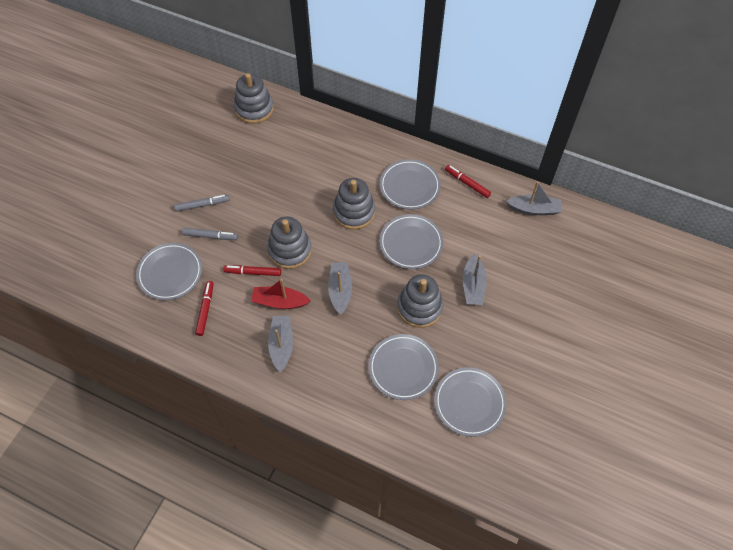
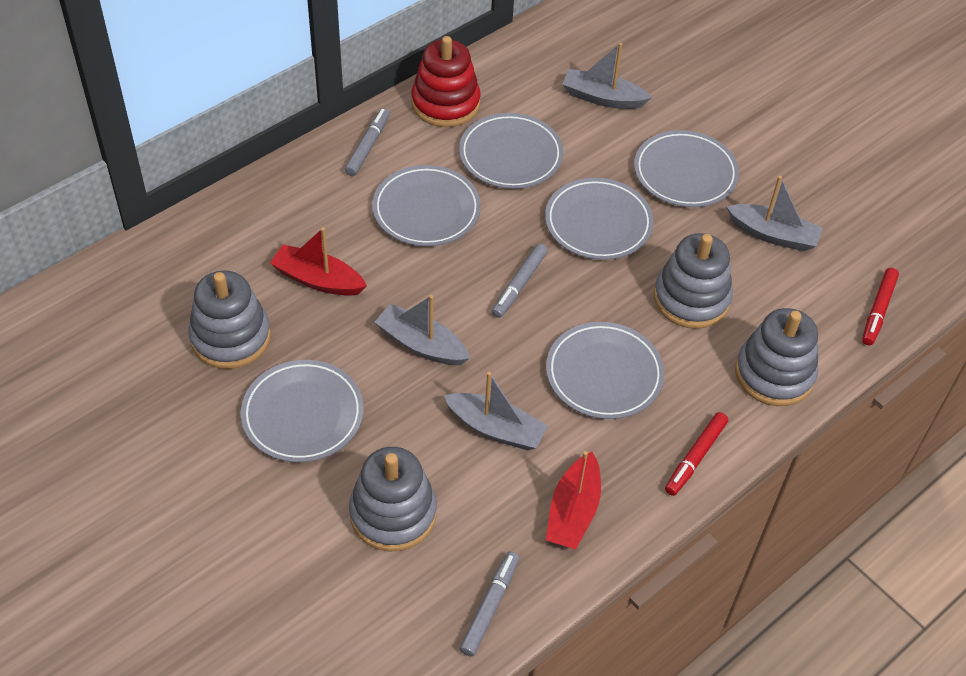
grey marker: 2 -> 3
grey plate: 5 -> 6
red boat: 1 -> 2
red marker: 3 -> 2
red stacking toy: 0 -> 1

